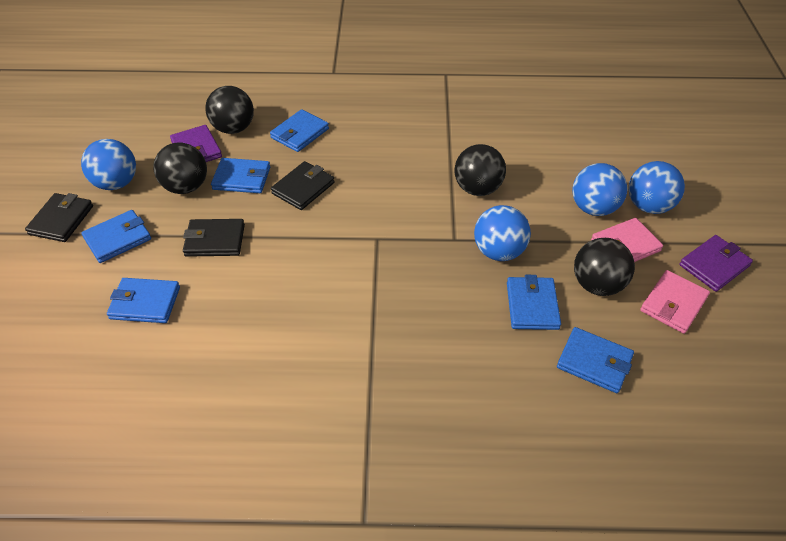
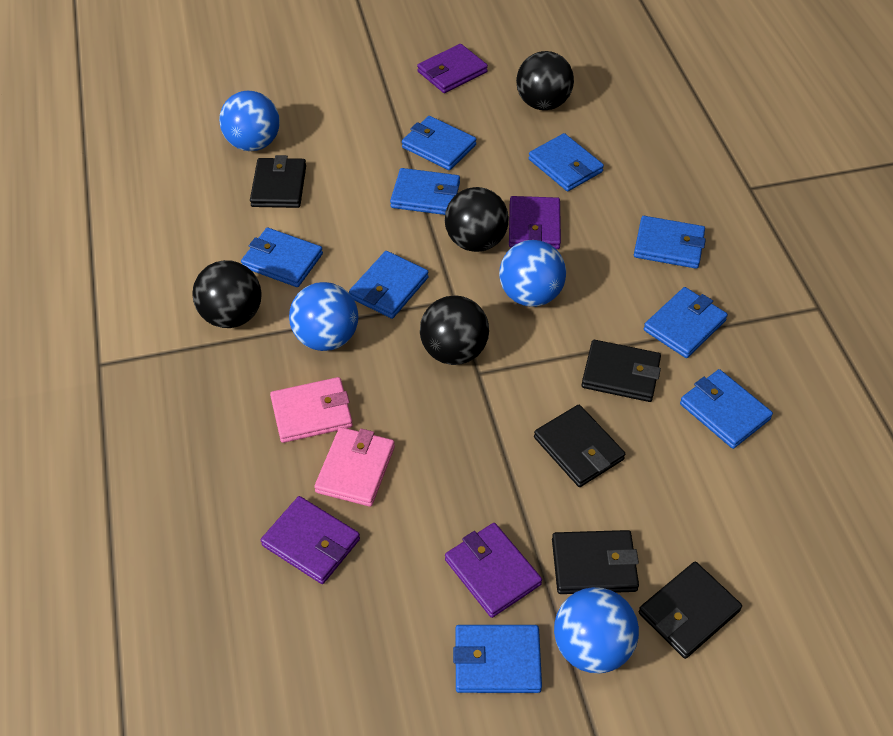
black wallet: 3 -> 5
blue wallet: 6 -> 9
purple wallet: 2 -> 4

